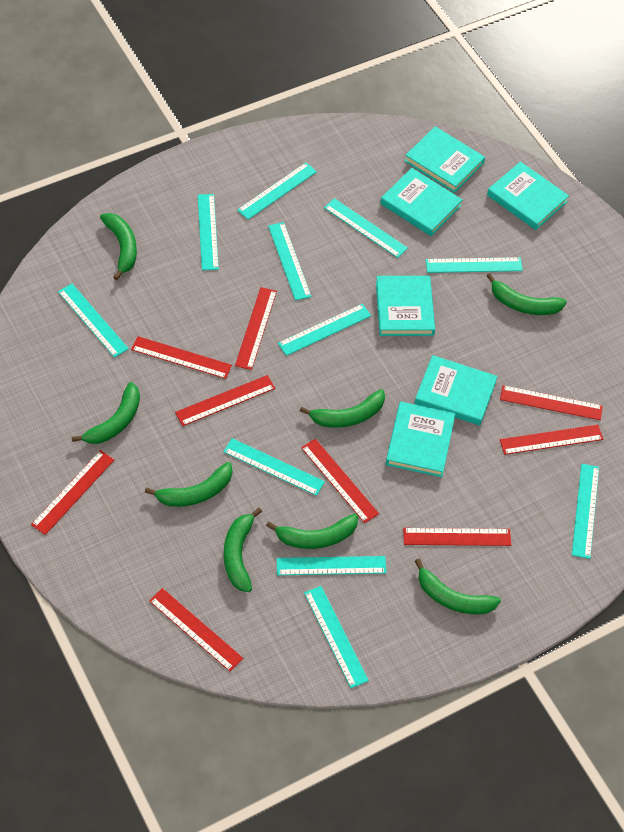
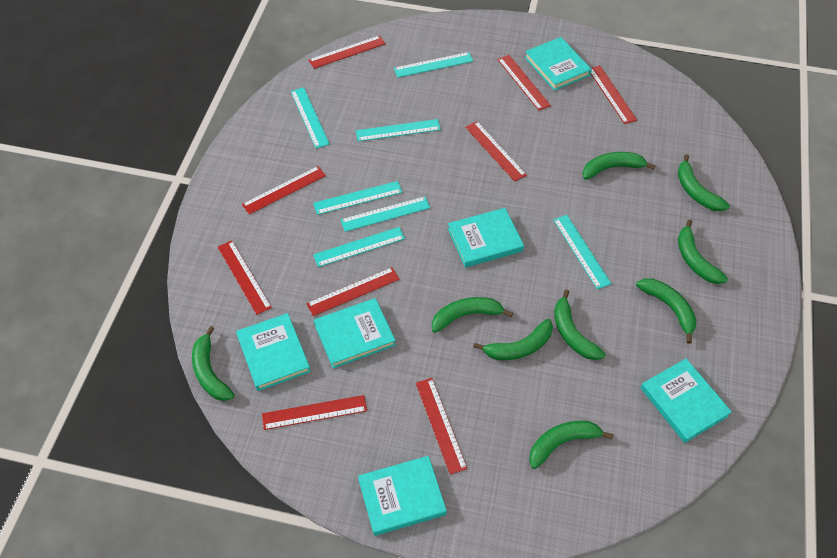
green banana: 8 -> 9
turquoise ruler: 11 -> 7

